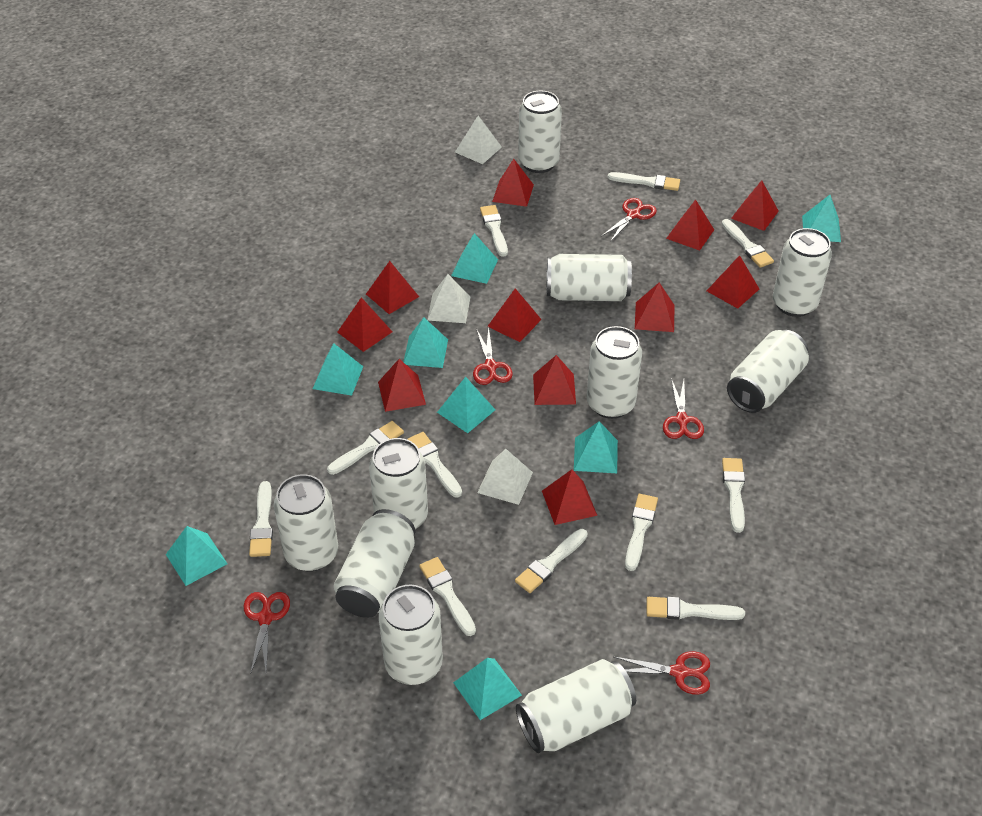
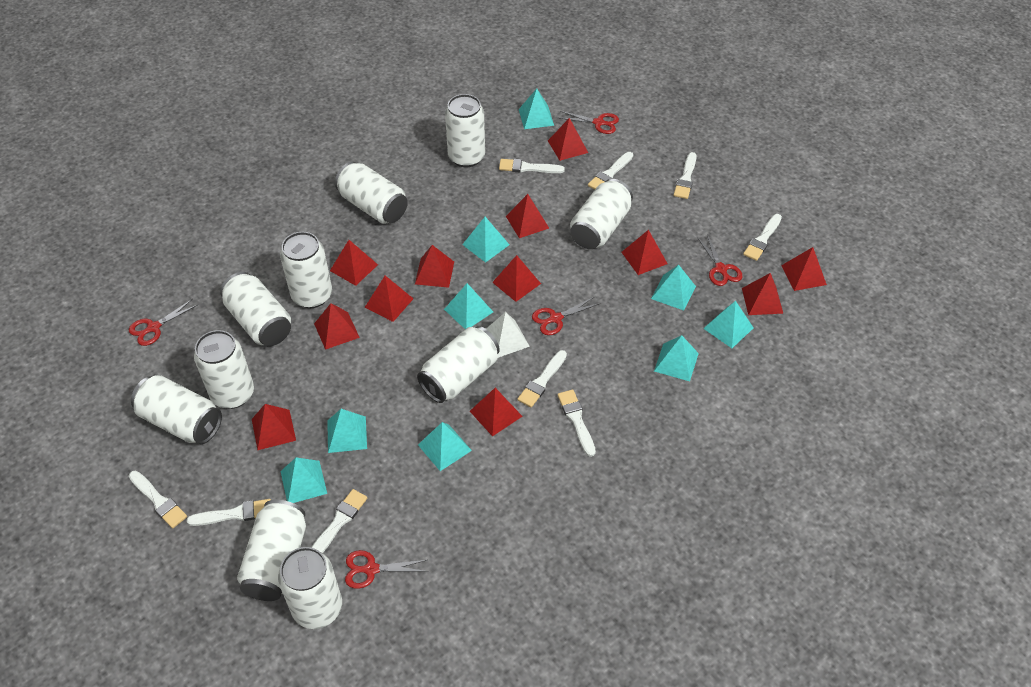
red pyramid: 11 -> 12
turquoise pyramid: 8 -> 9
white brush: 11 -> 9
white pyramid: 3 -> 1

